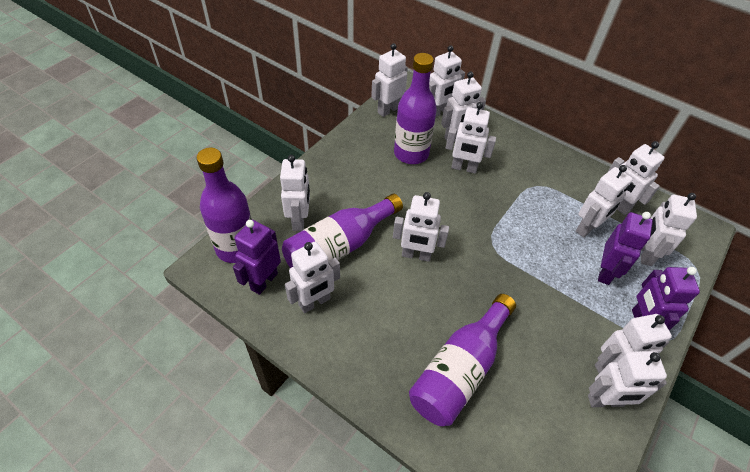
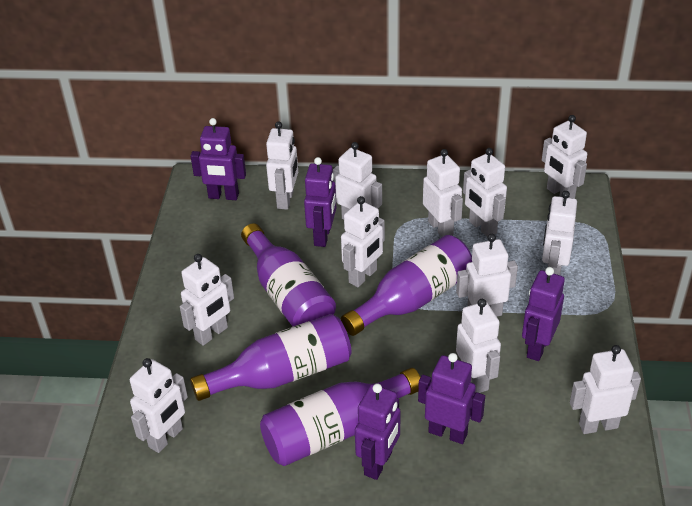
purple robot: 3 -> 5

